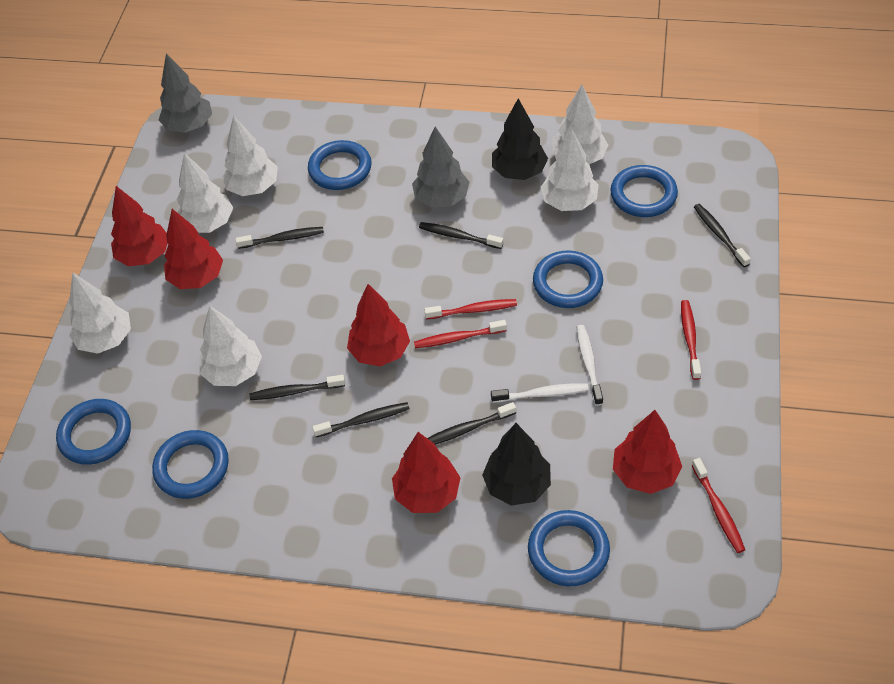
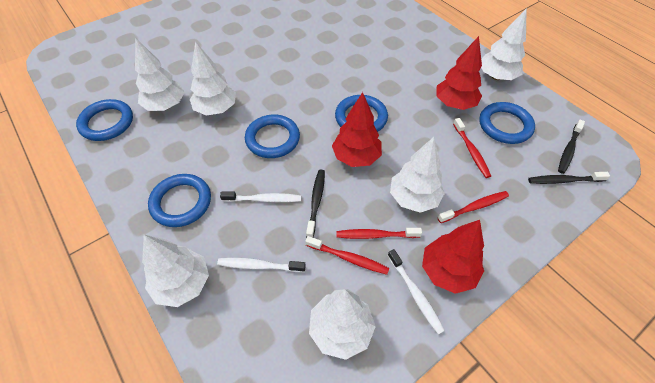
black toothbrush: 6 -> 3
black tree: 2 -> 0
blue ring: 6 -> 5
grey tree: 2 -> 0
red tree: 5 -> 3
white toothbrush: 2 -> 3

